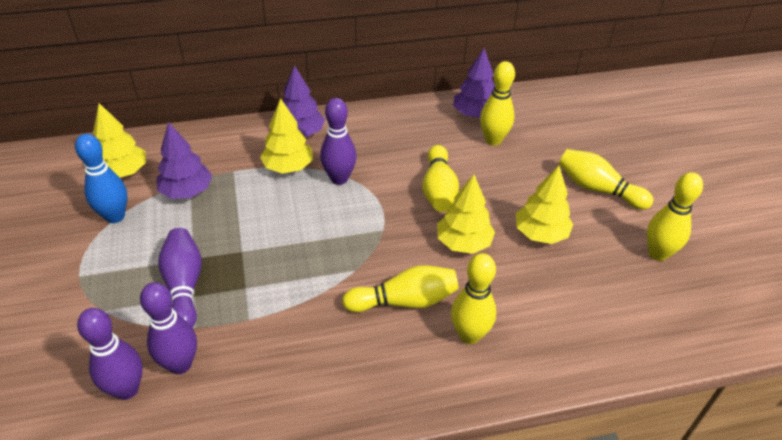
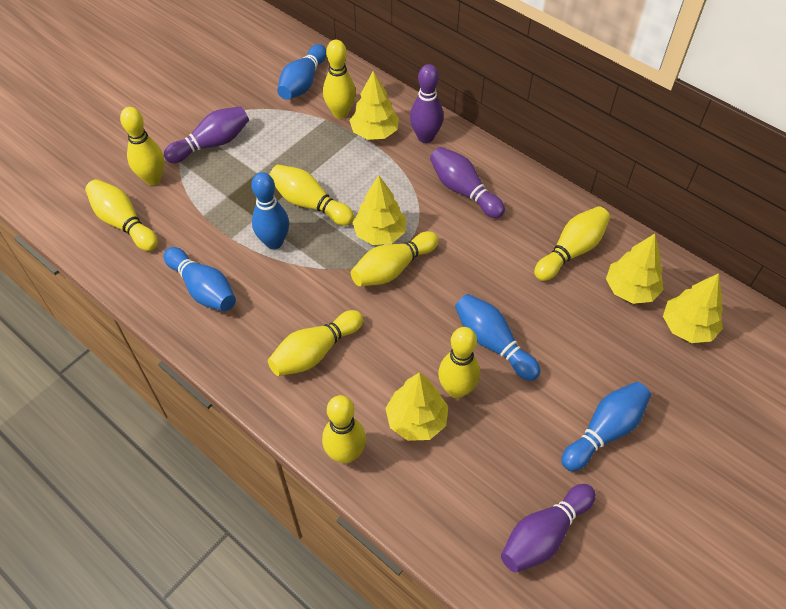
blue bowling pin: 1 -> 5
purple tree: 3 -> 0
yellow bowling pin: 6 -> 9
yellow tree: 4 -> 5

